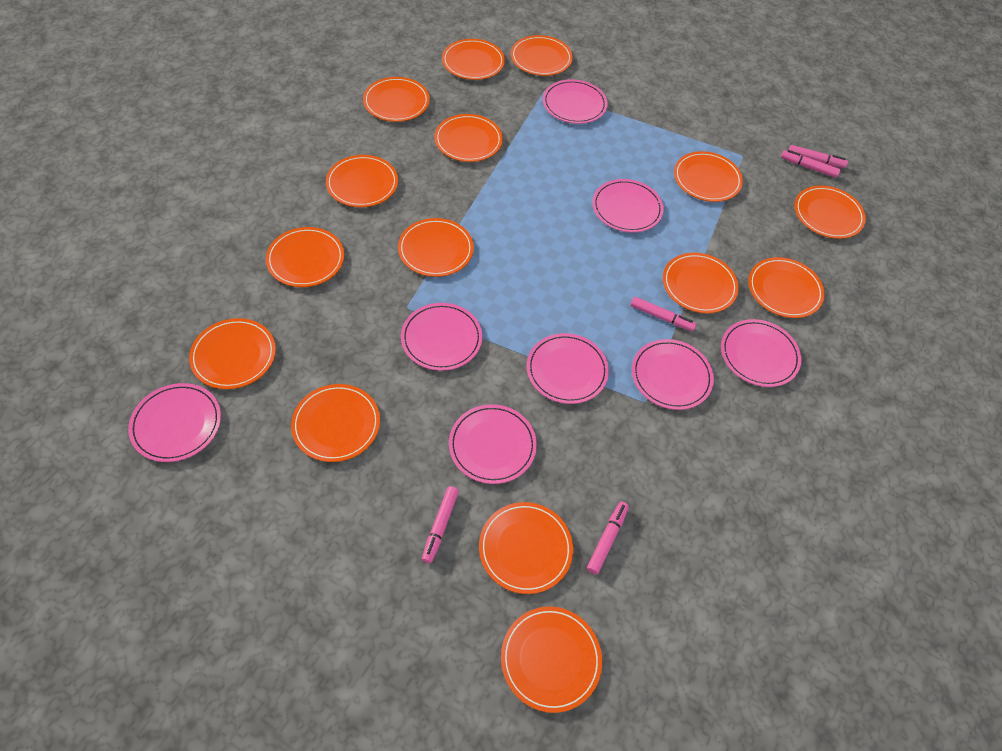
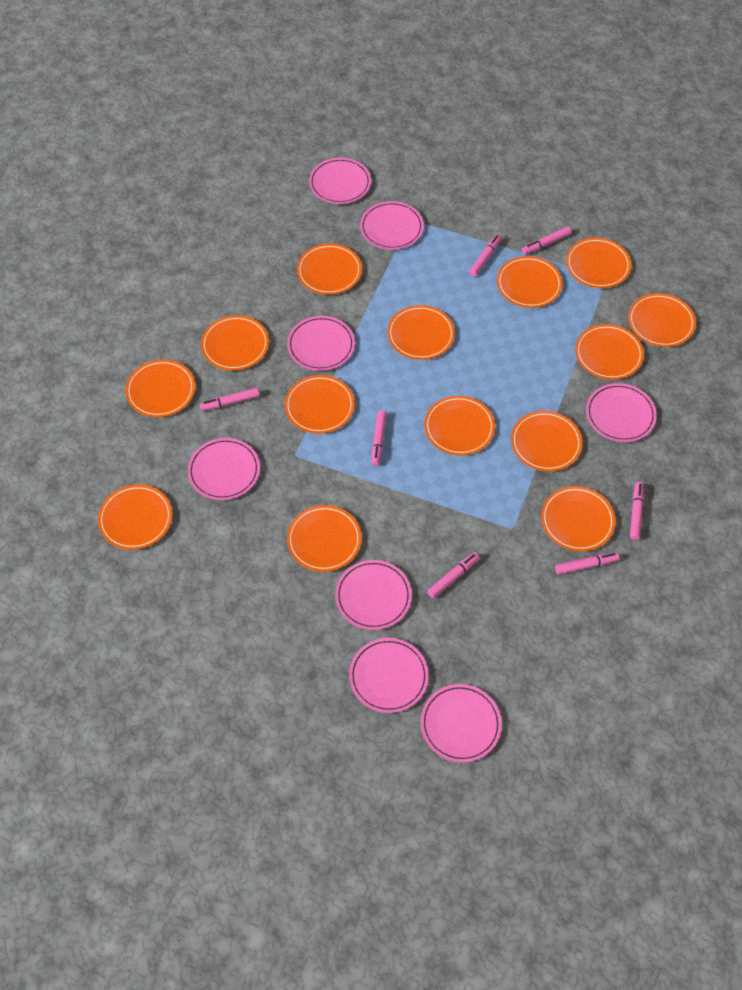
orange plate: 15 -> 14
pink marker: 5 -> 7

